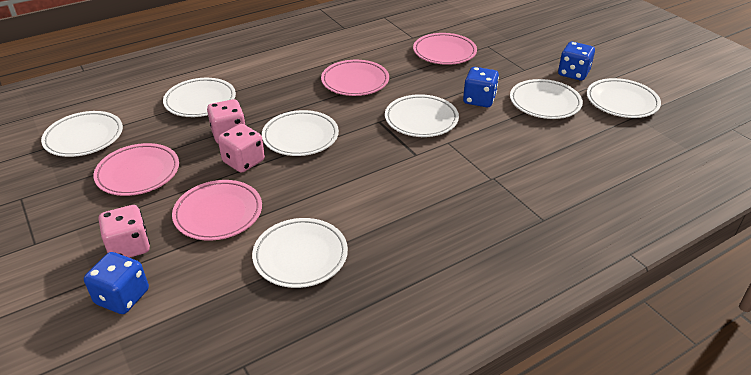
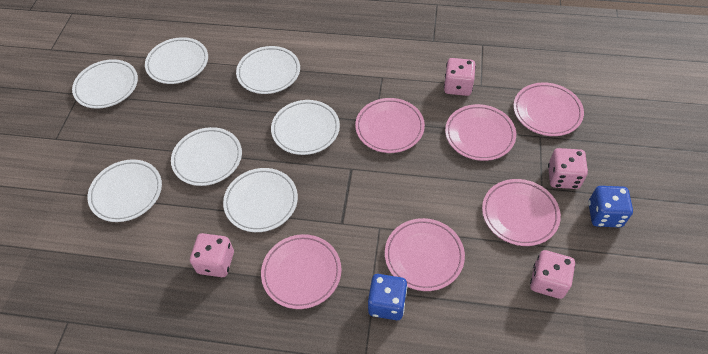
blue dice: 3 -> 2
pink dice: 3 -> 4
pink plate: 4 -> 6

